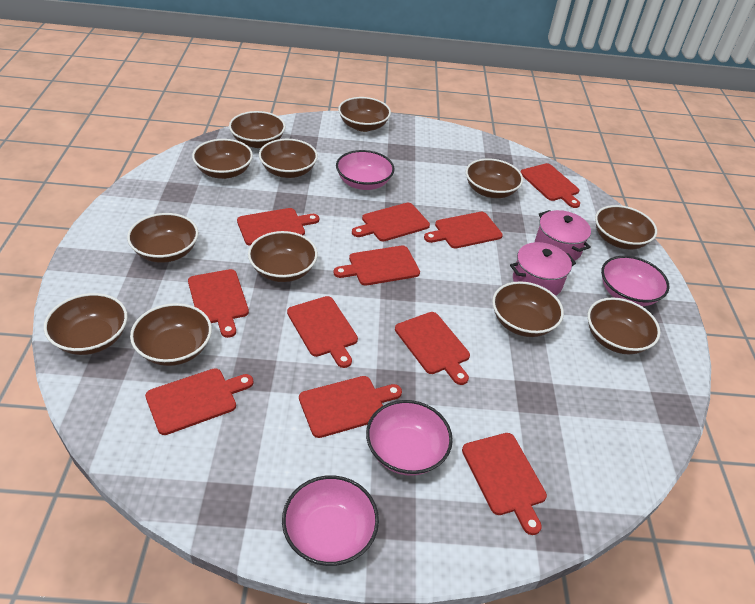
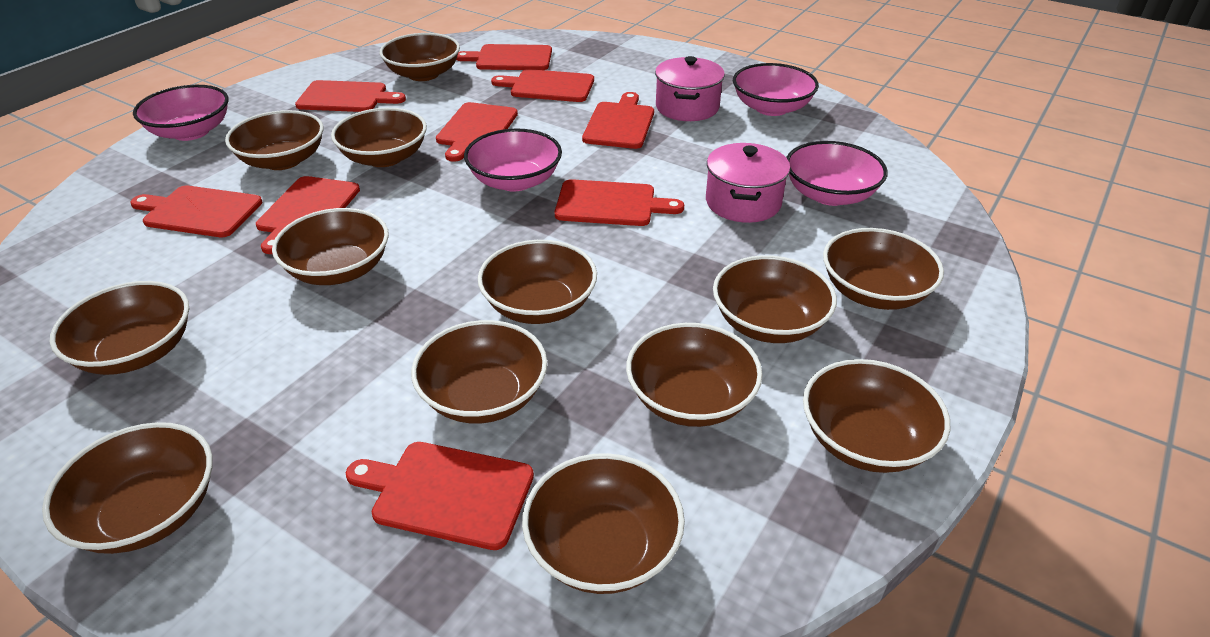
brown bowl: 12 -> 13
red cutting board: 11 -> 9

